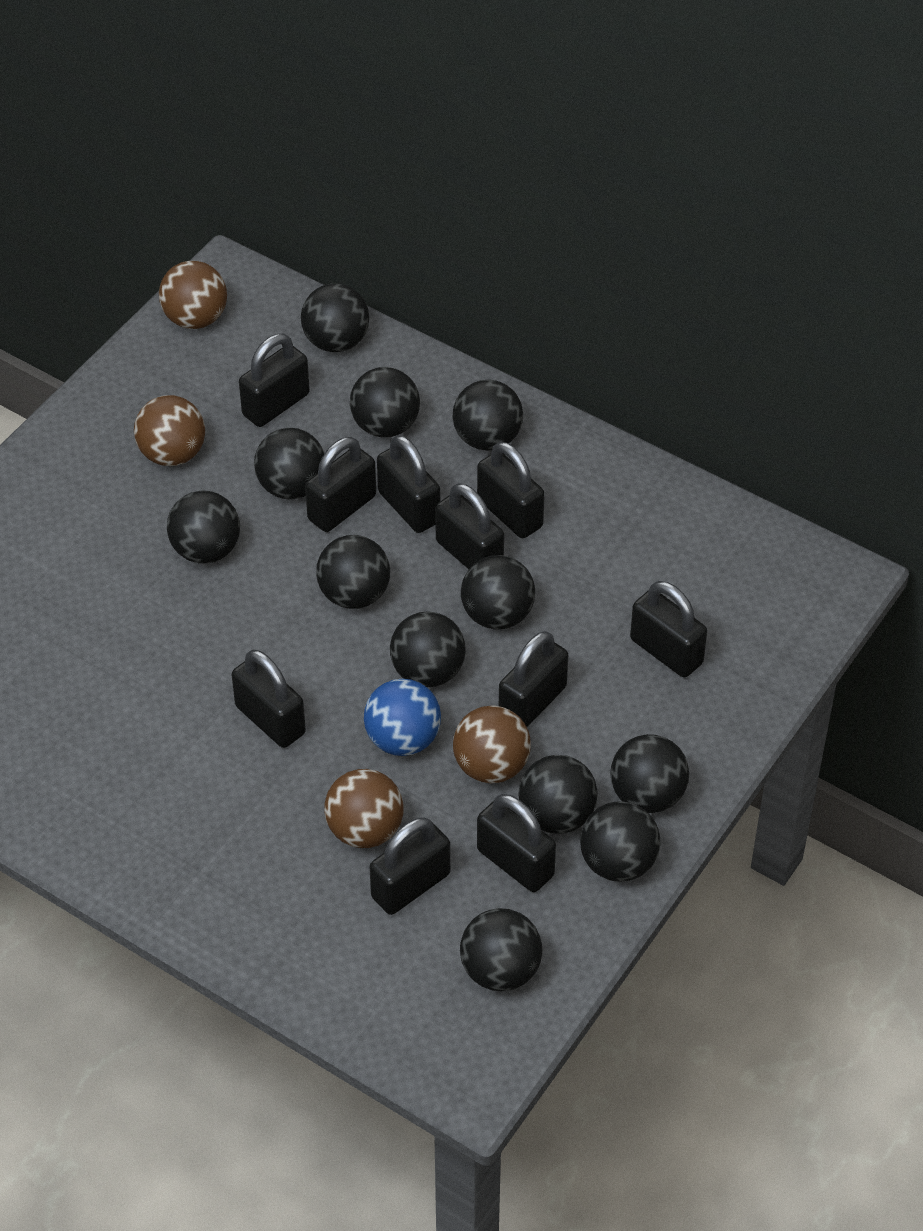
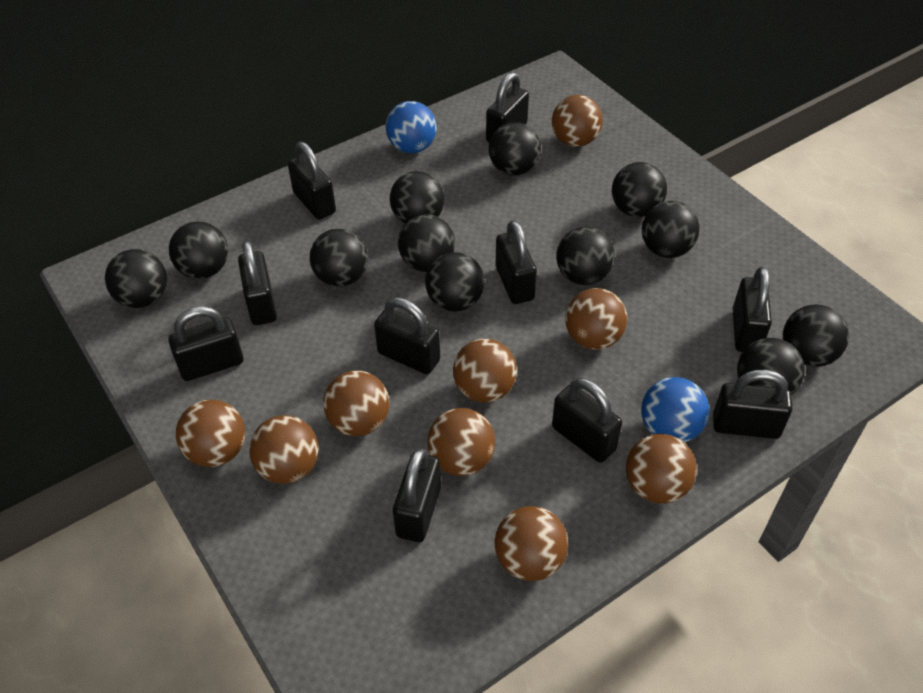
blue ball: 1 -> 2
brown ball: 4 -> 9

